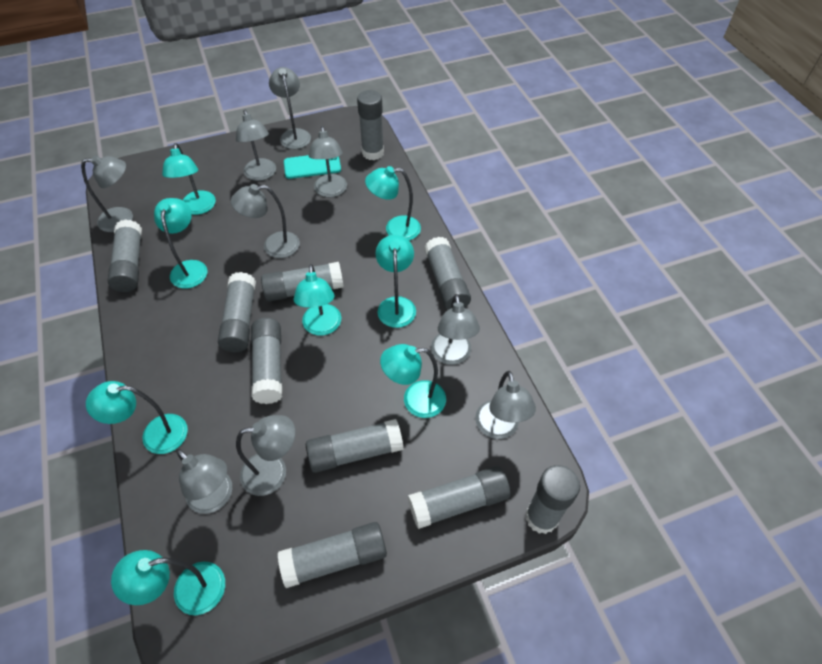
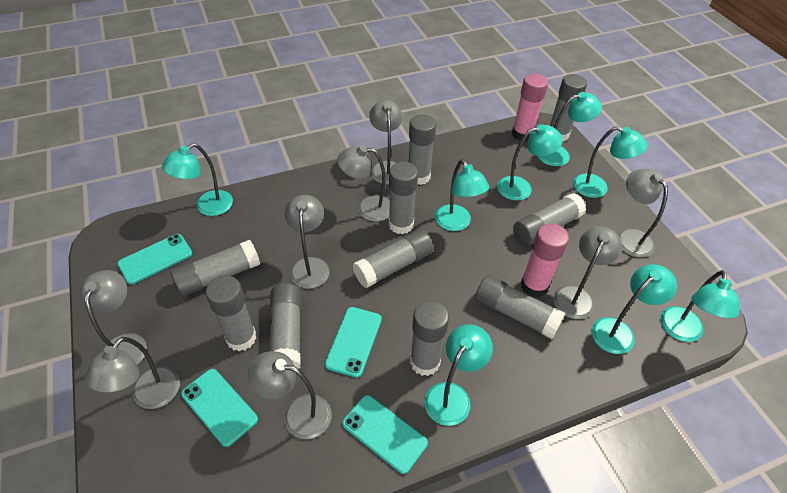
grey lamp: 9 -> 8
pink glue stick: 0 -> 2
turquoise phone: 1 -> 4

